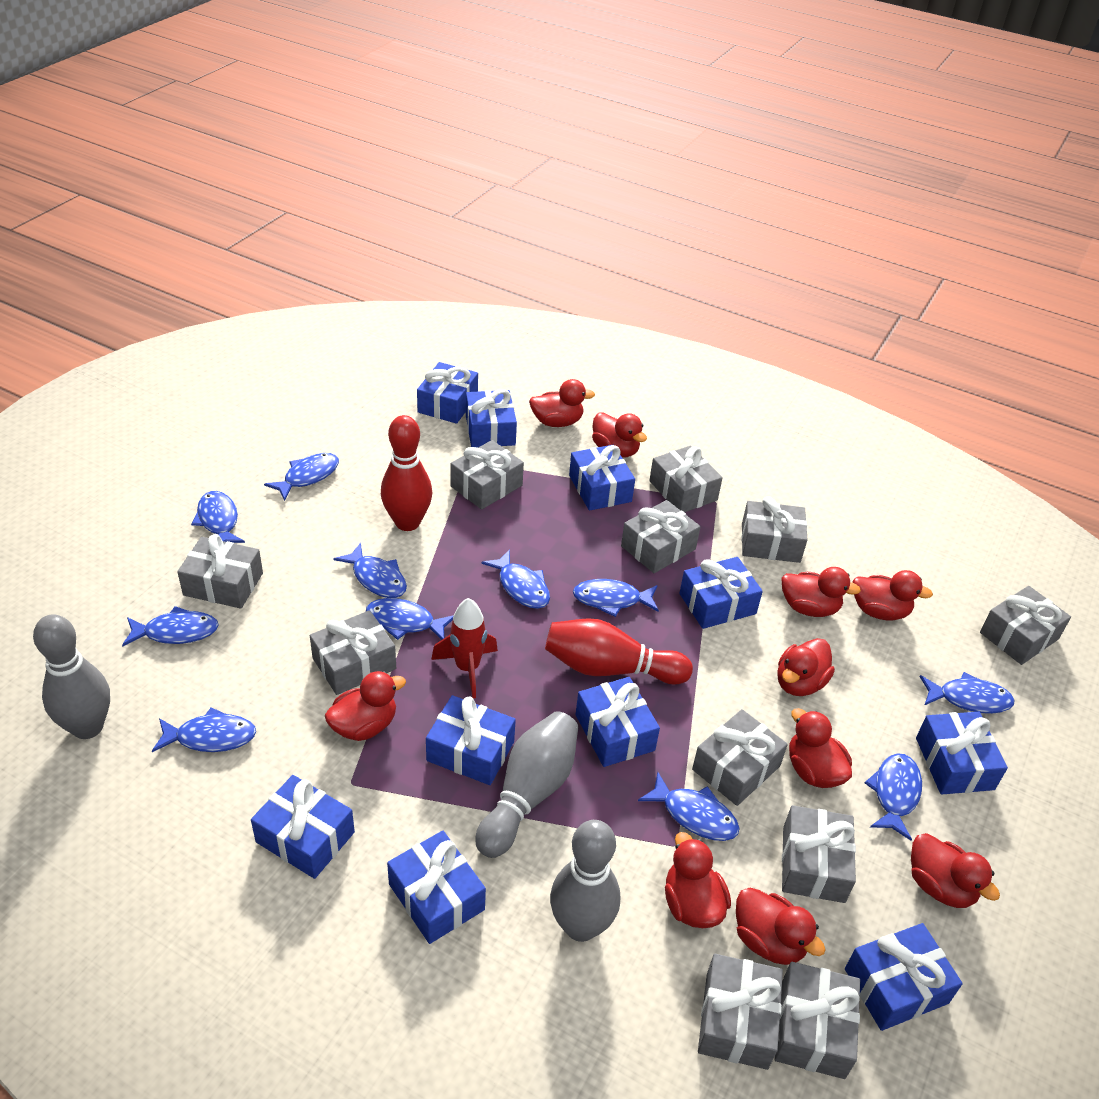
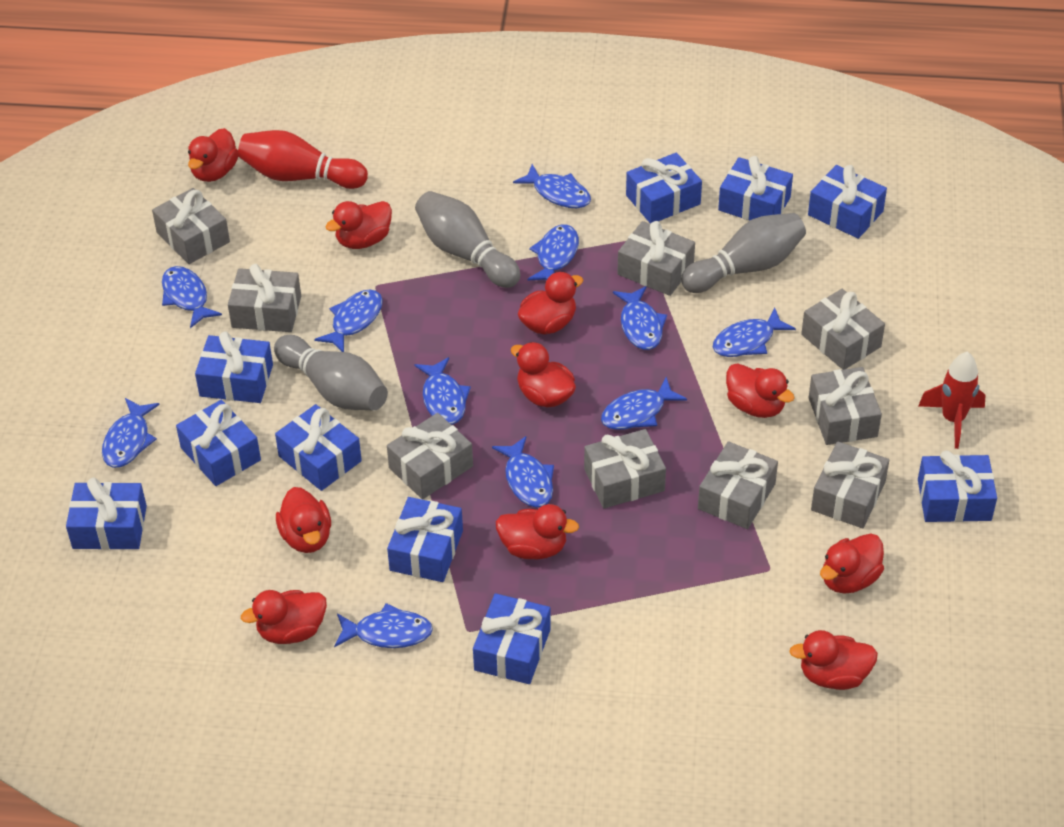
grey gift: 11 -> 9
red bowling pin: 2 -> 1

